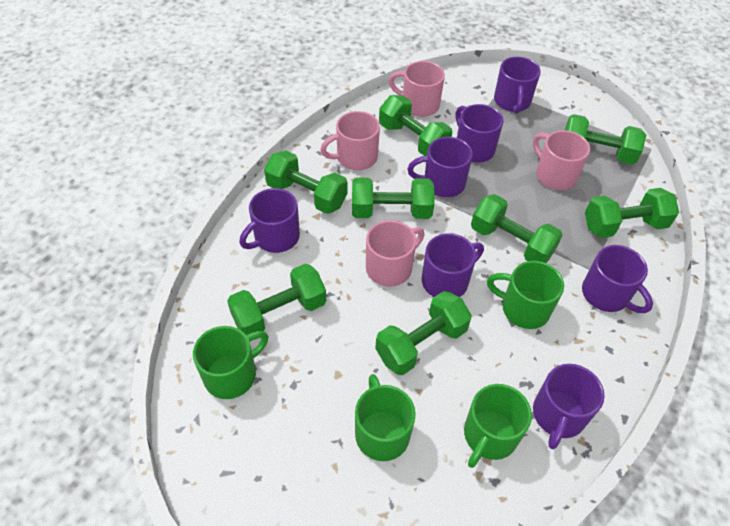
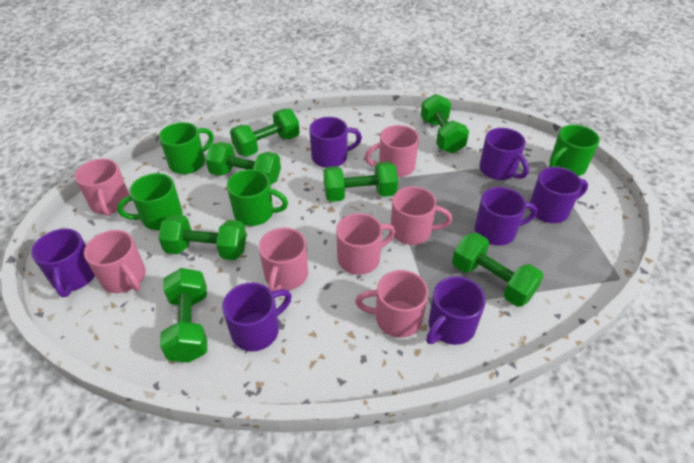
green dumbbell: 8 -> 7
pink mug: 4 -> 7

